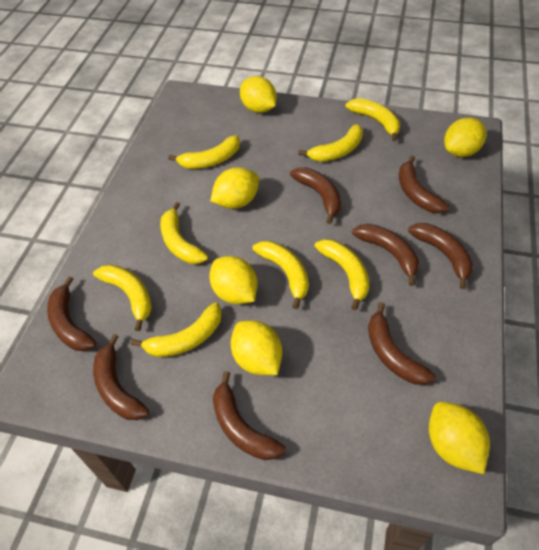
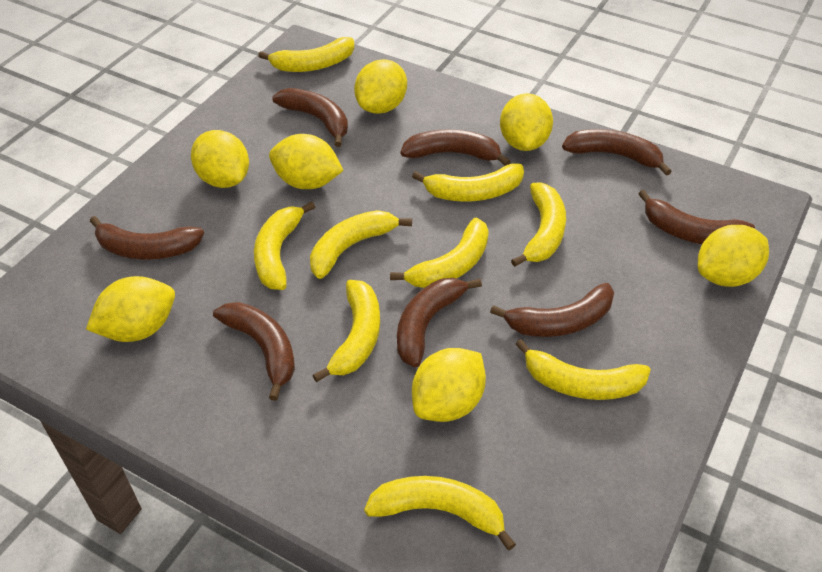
yellow banana: 8 -> 9
yellow lemon: 6 -> 7

